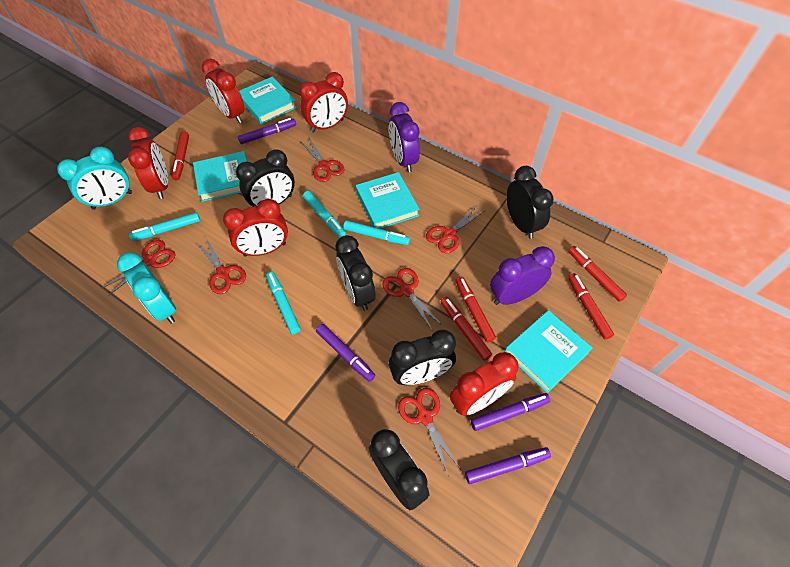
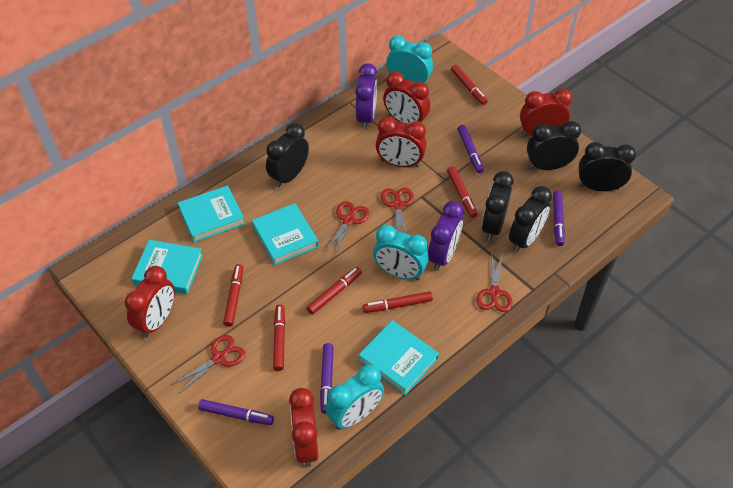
red marker: 5 -> 6
red scissors: 6 -> 4
turquoise clock: 2 -> 3
turquoise marker: 4 -> 0

